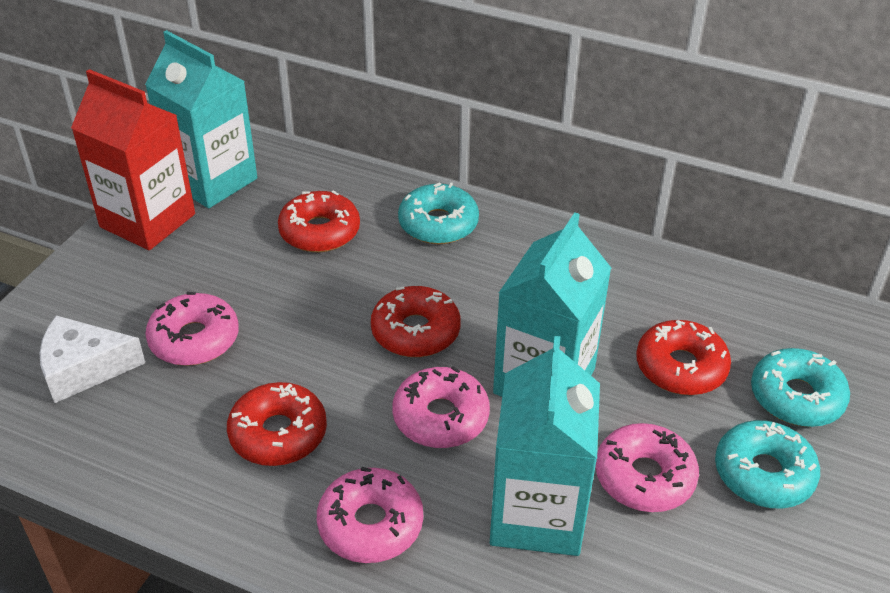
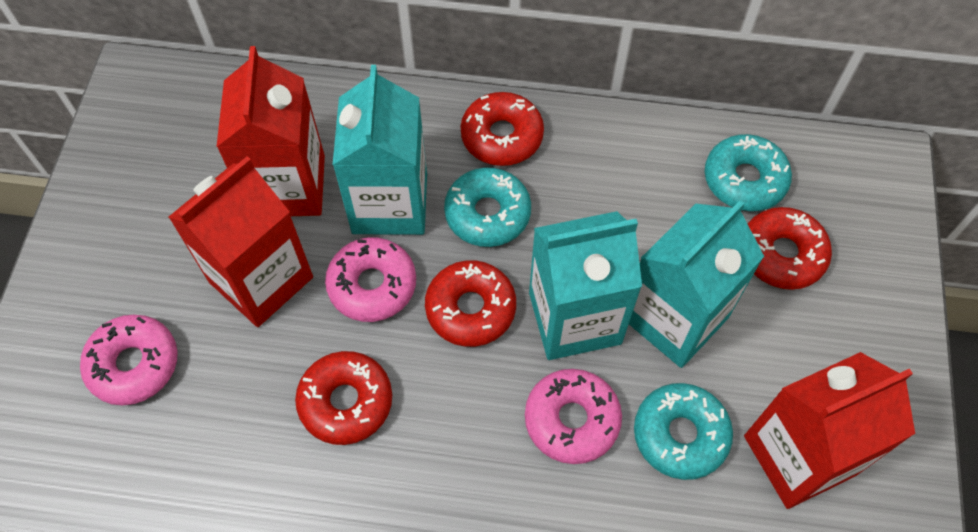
pink donut: 4 -> 3
red carton: 1 -> 3
white cheese: 1 -> 0

